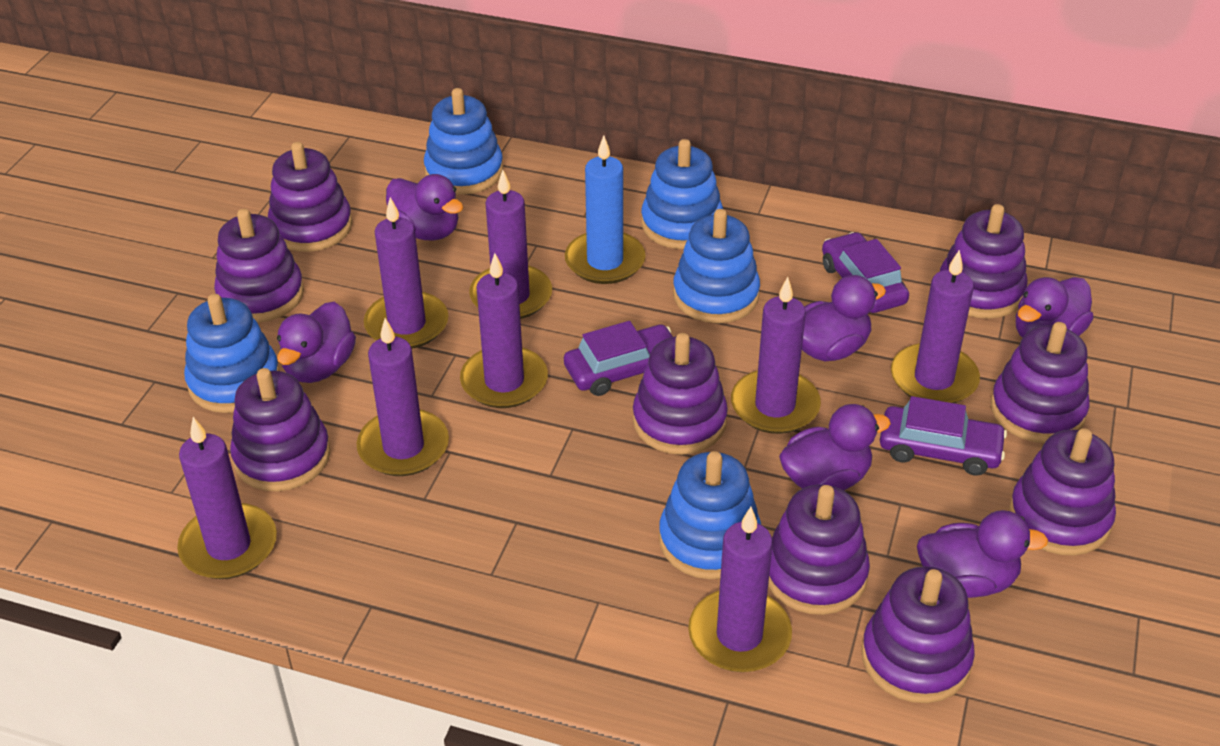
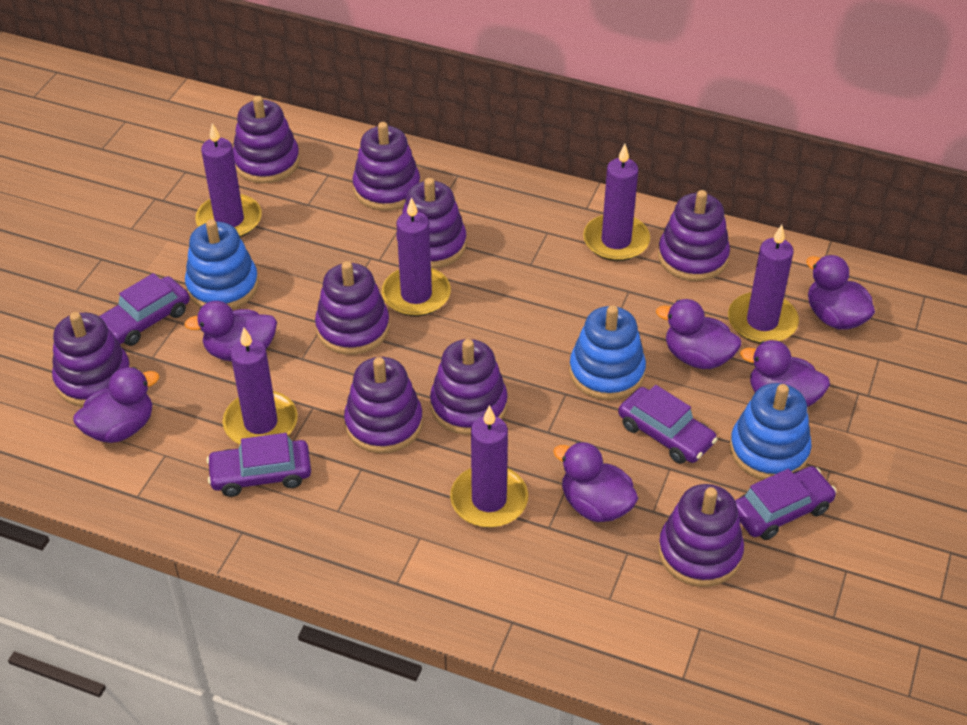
blue candle: 1 -> 0
blue stacking toy: 5 -> 3
purple candle: 8 -> 6
purple car: 3 -> 4

